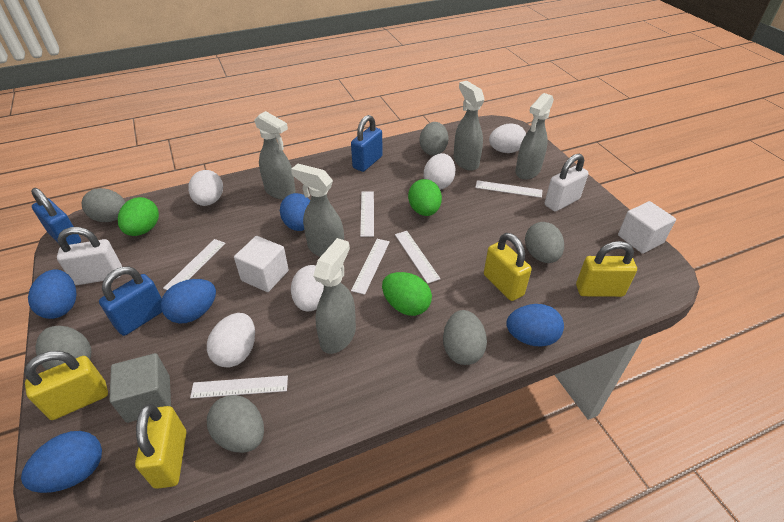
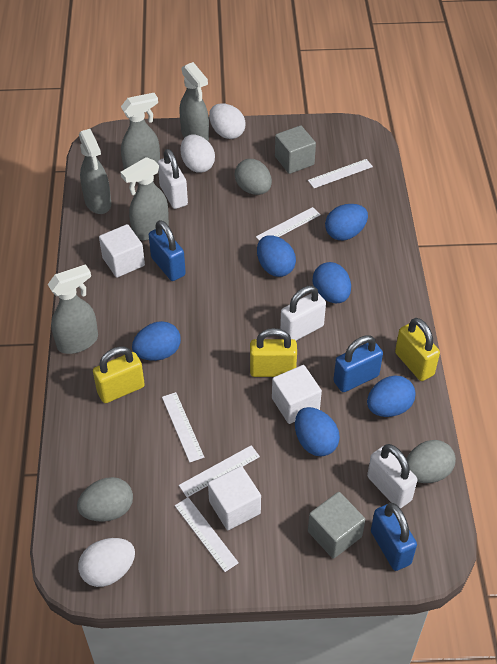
blue egg: 5 -> 6
green egg: 3 -> 0
grey cube: 1 -> 2
grey egg: 6 -> 3
white cube: 2 -> 3
white egg: 5 -> 3
white padlock: 2 -> 3
white ruler: 6 -> 5
yellow padlock: 4 -> 3

